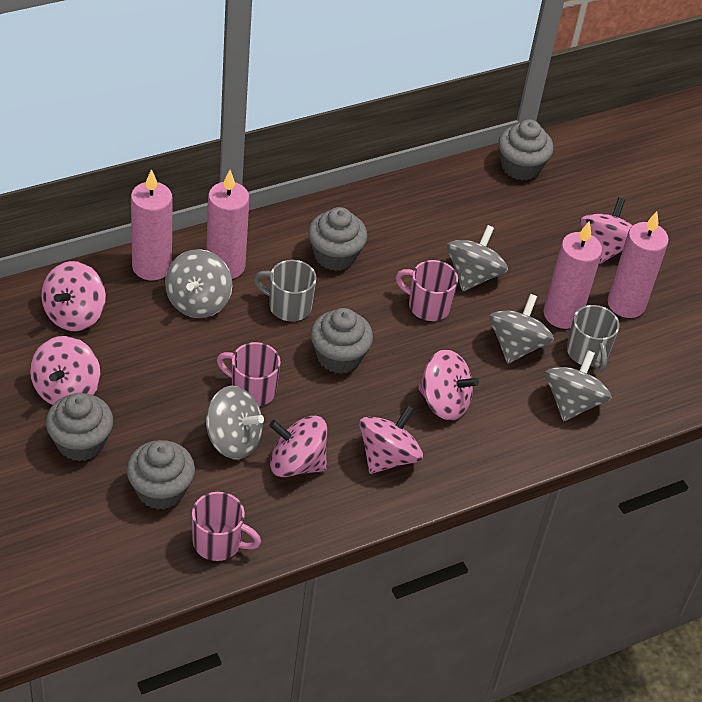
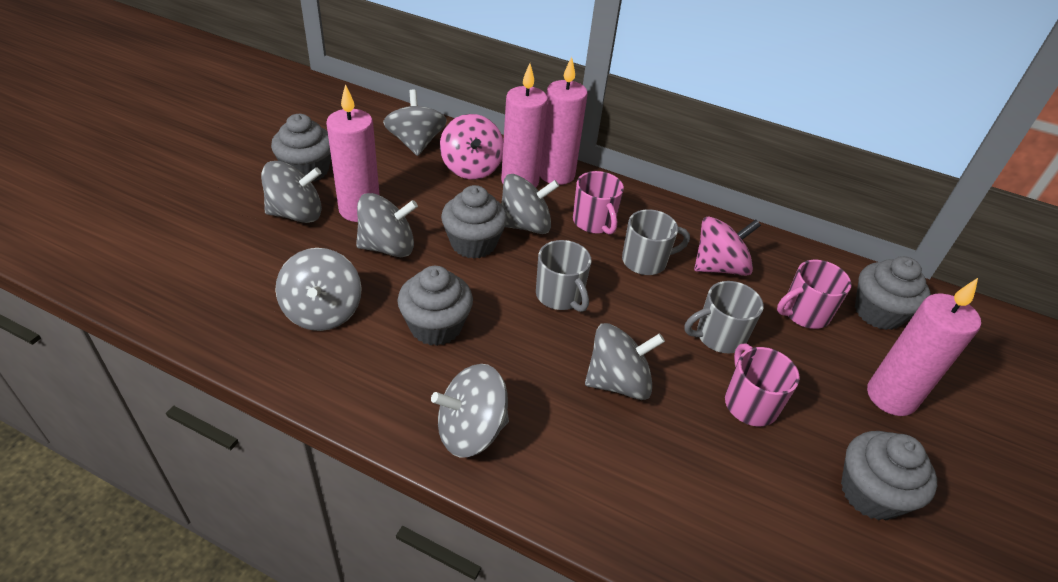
grey mug: 2 -> 3
grey spinning top: 5 -> 7
pink spinning top: 6 -> 2

